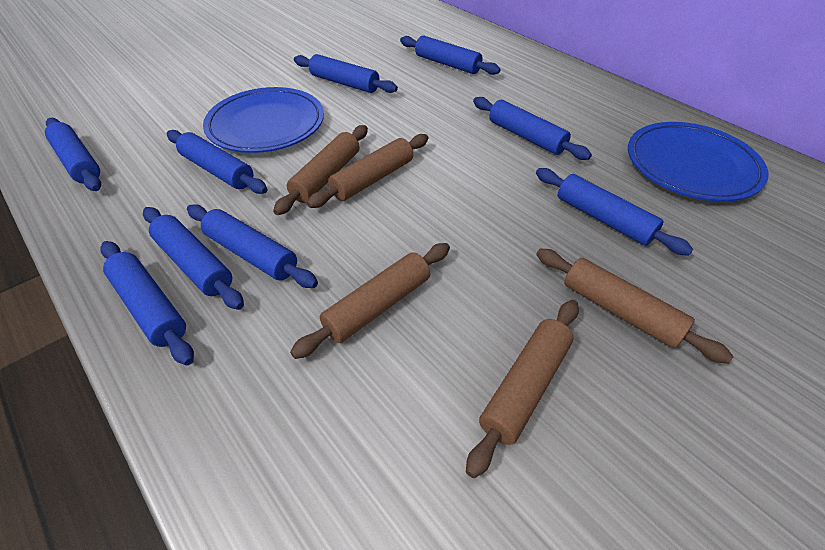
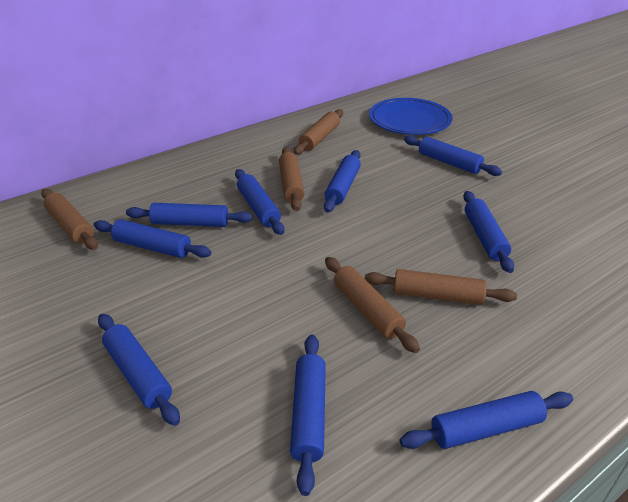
blue plate: 2 -> 1

